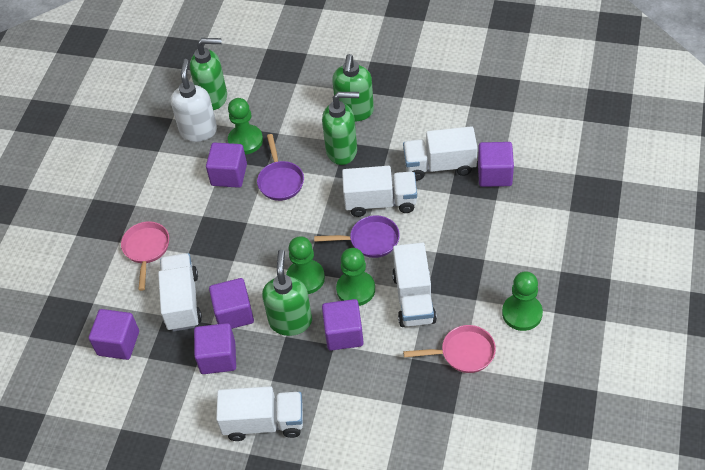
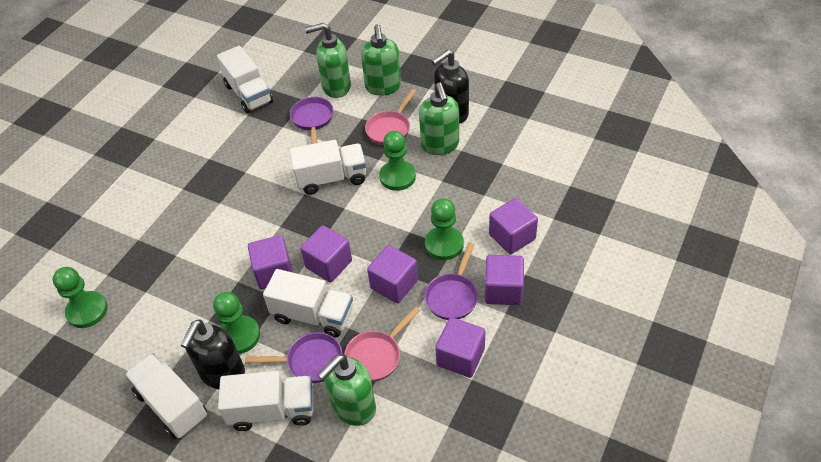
black soap dispenser: 0 -> 2
purple pan: 2 -> 3
white soap dispenser: 1 -> 0

